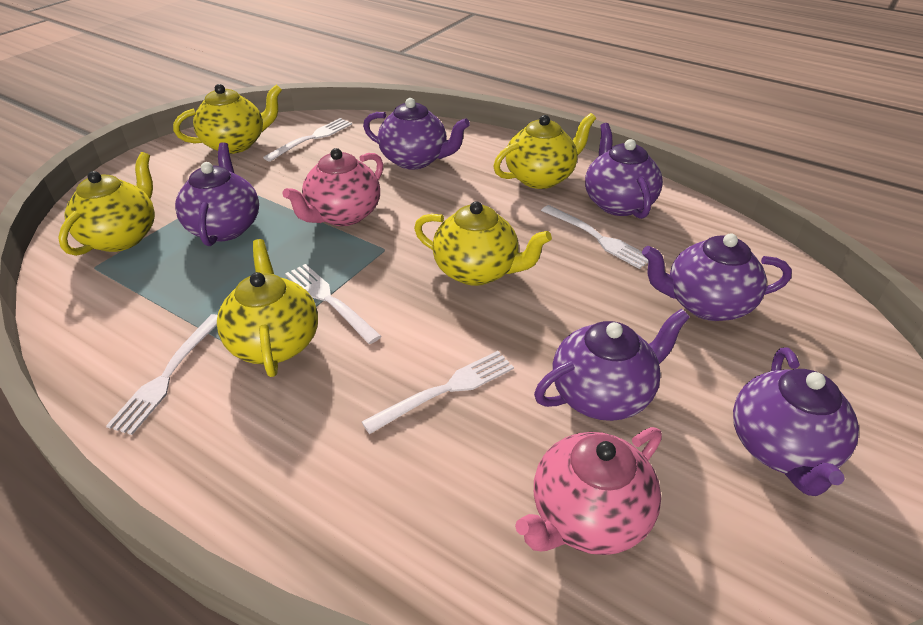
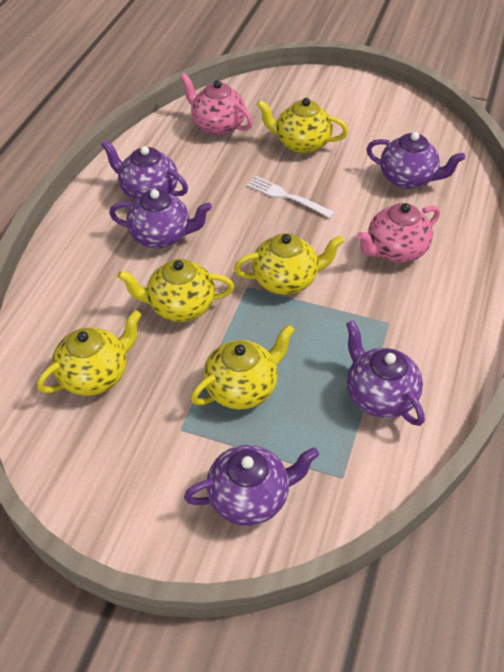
purple teapot: 6 -> 5
white fork: 5 -> 1

